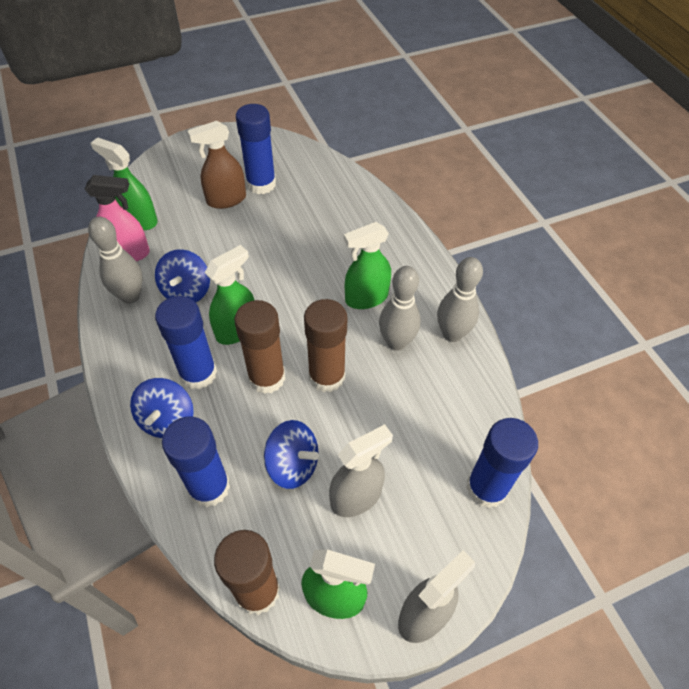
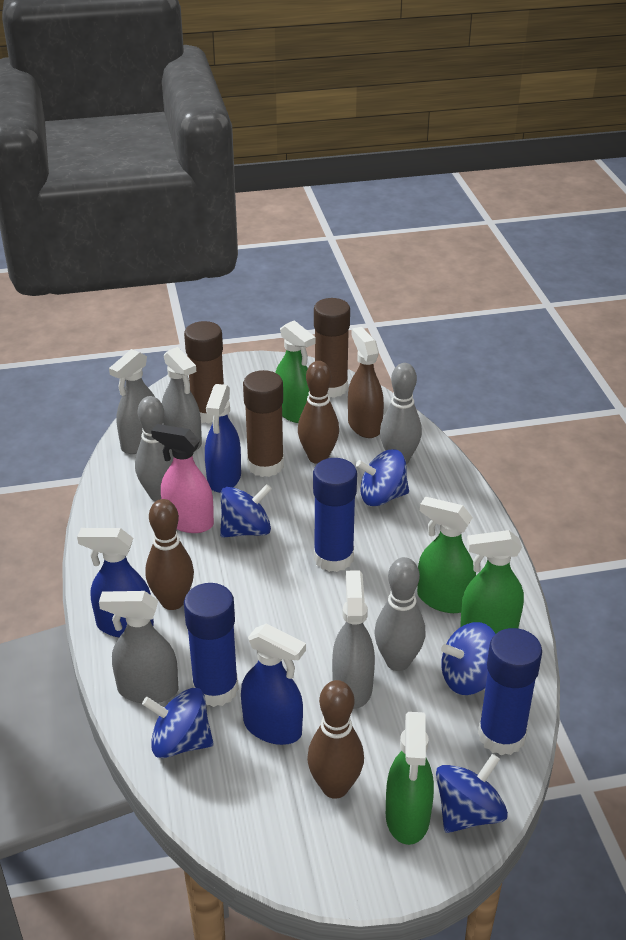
blue glue stick: 4 -> 3
blue spinning top: 3 -> 5
blue spray bottle: 0 -> 3
brown bowling pin: 0 -> 3
grey spray bottle: 2 -> 4

